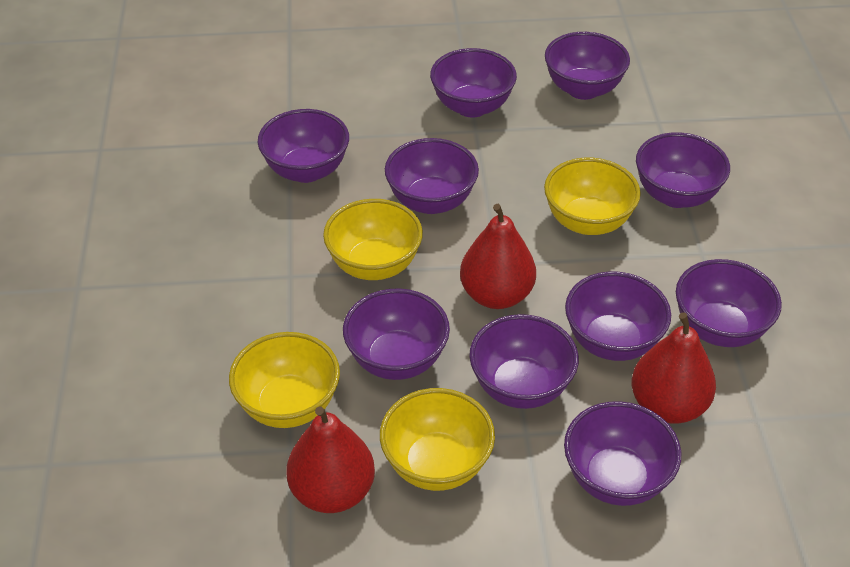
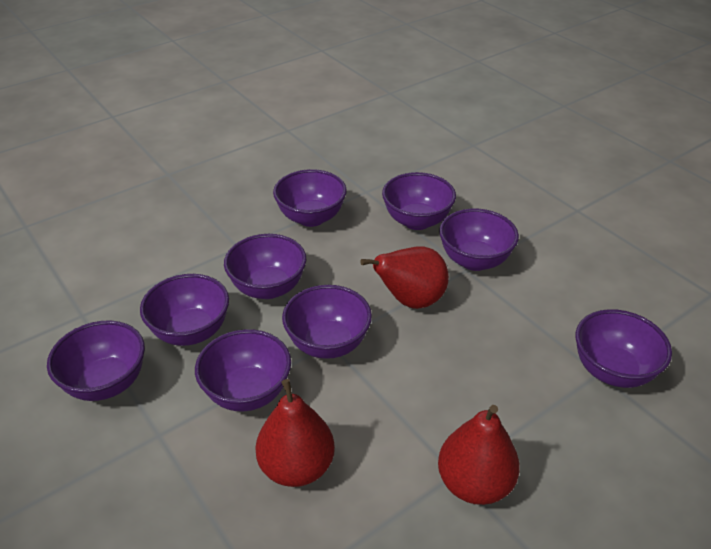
purple bowl: 10 -> 9
yellow bowl: 4 -> 0

